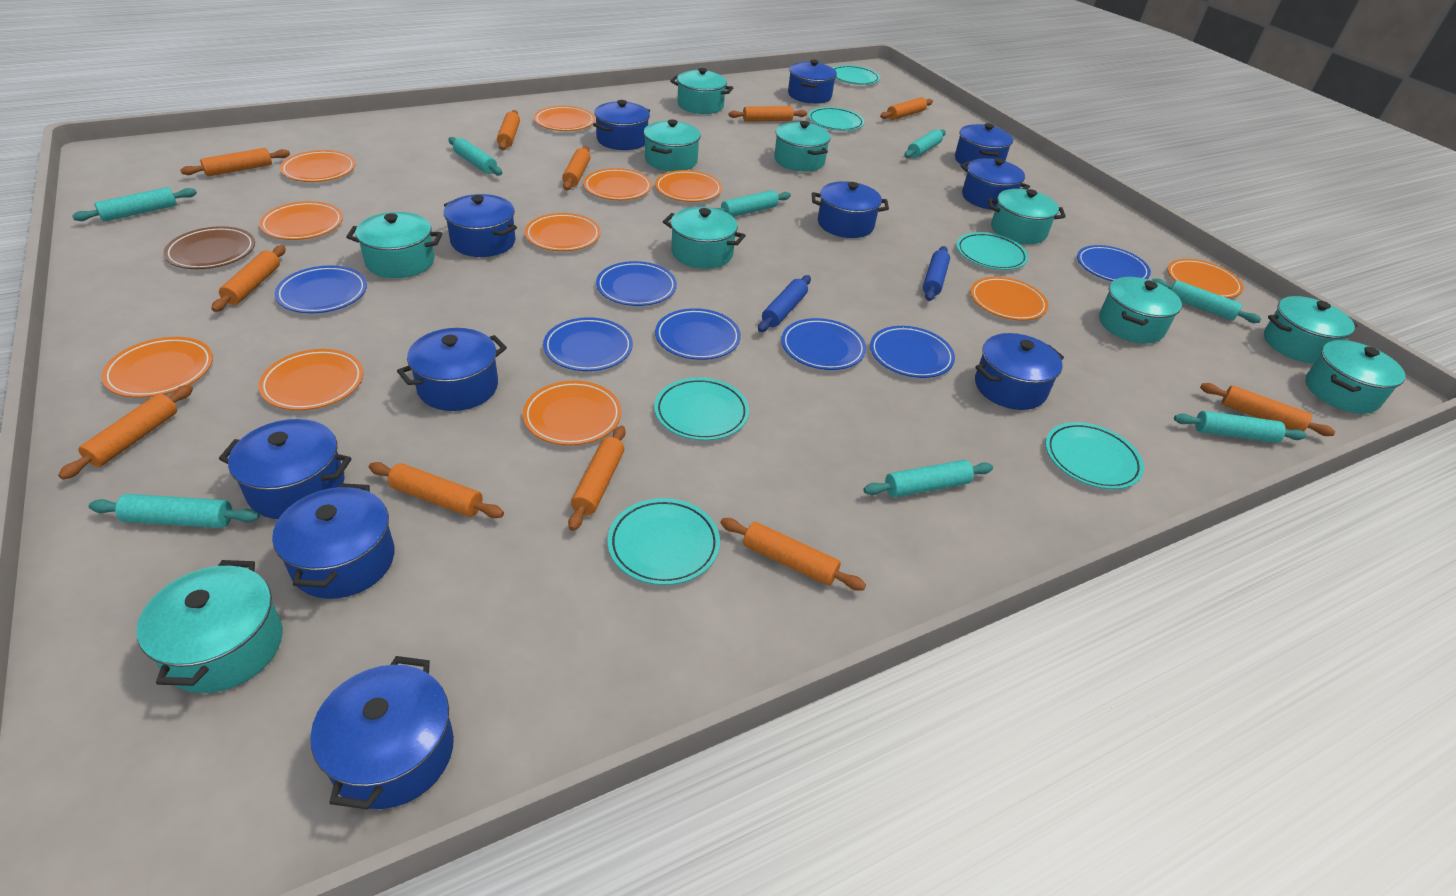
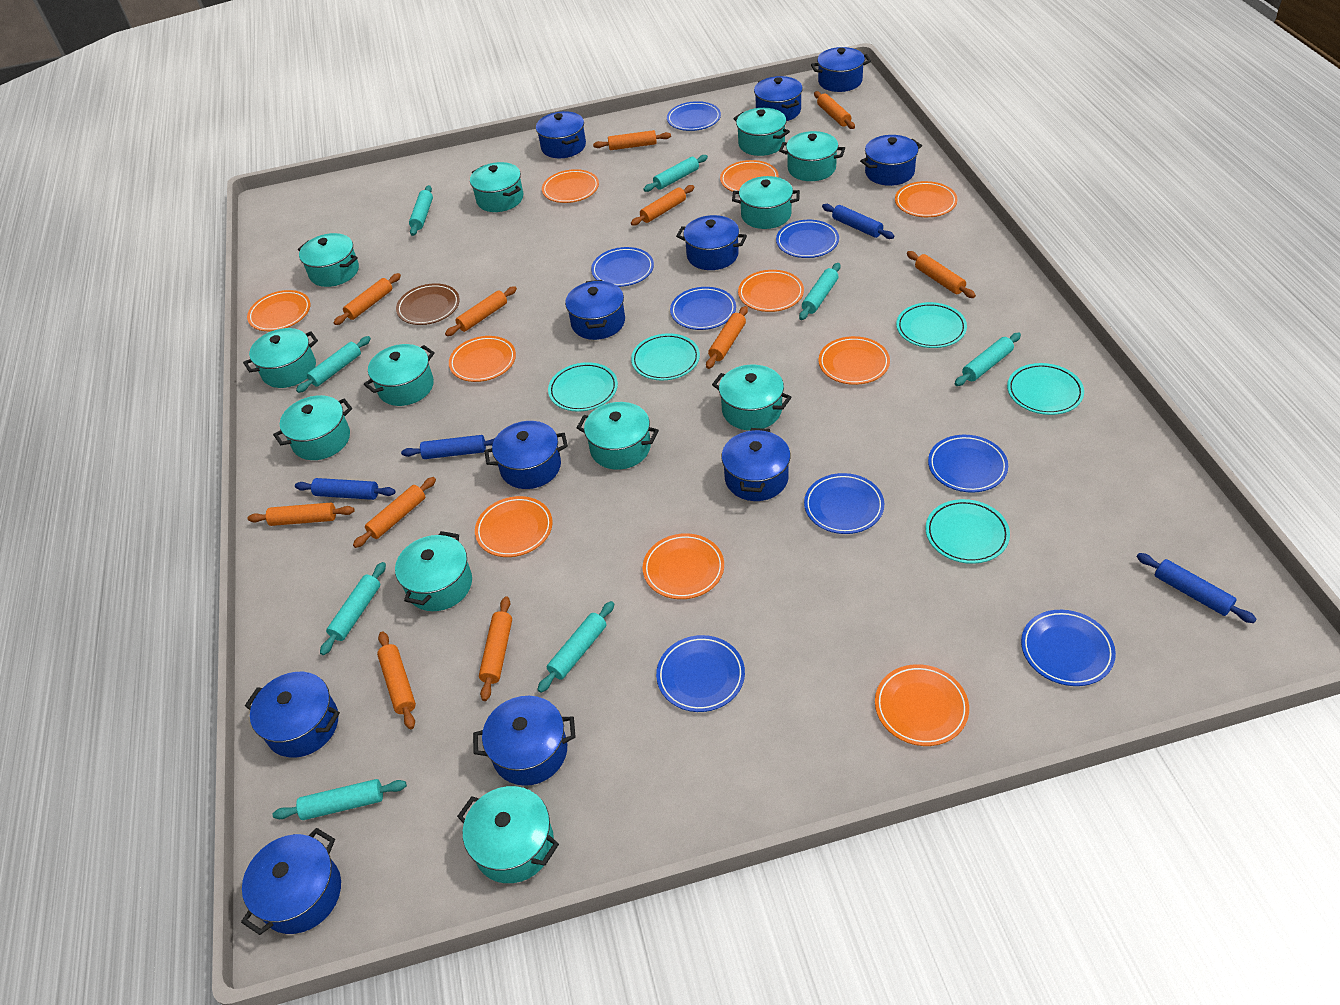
blue plate: 7 -> 8
blue rolling pin: 2 -> 4
orange plate: 11 -> 10
turquoise plate: 6 -> 5
turquoise pot: 10 -> 12

